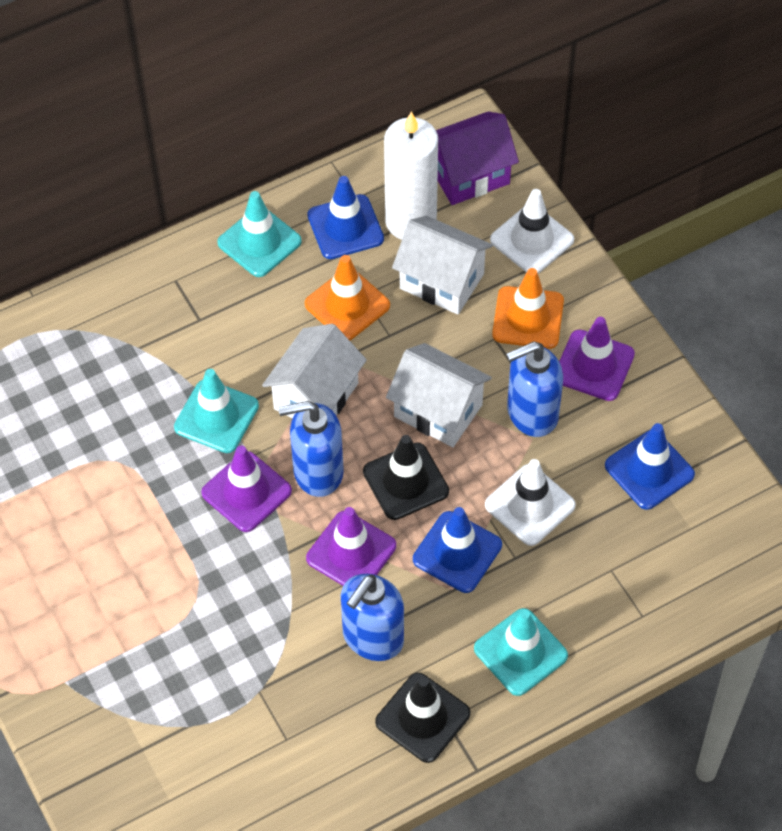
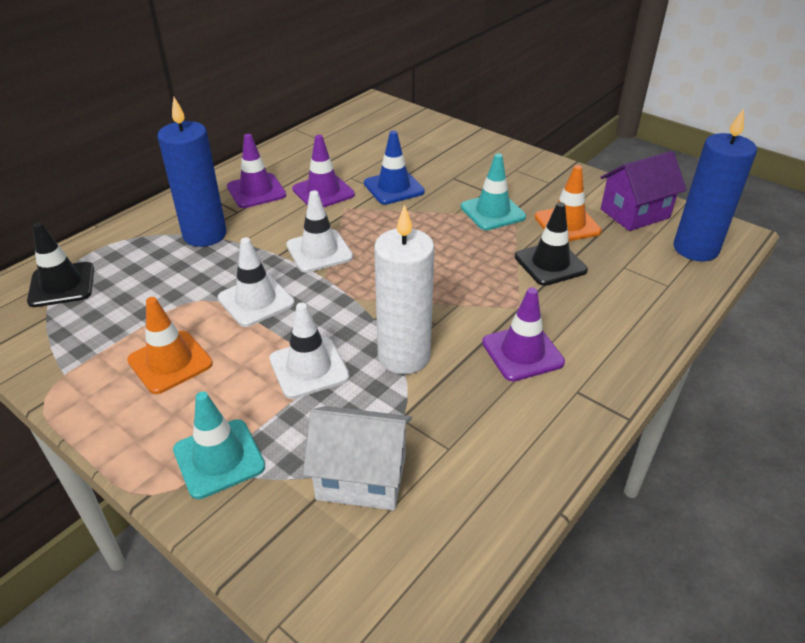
blue candle: 0 -> 2
blue soap dispenser: 3 -> 0
blue traffic cone: 3 -> 1
turquoise traffic cone: 3 -> 2
white house: 3 -> 1
white traffic cone: 2 -> 3

